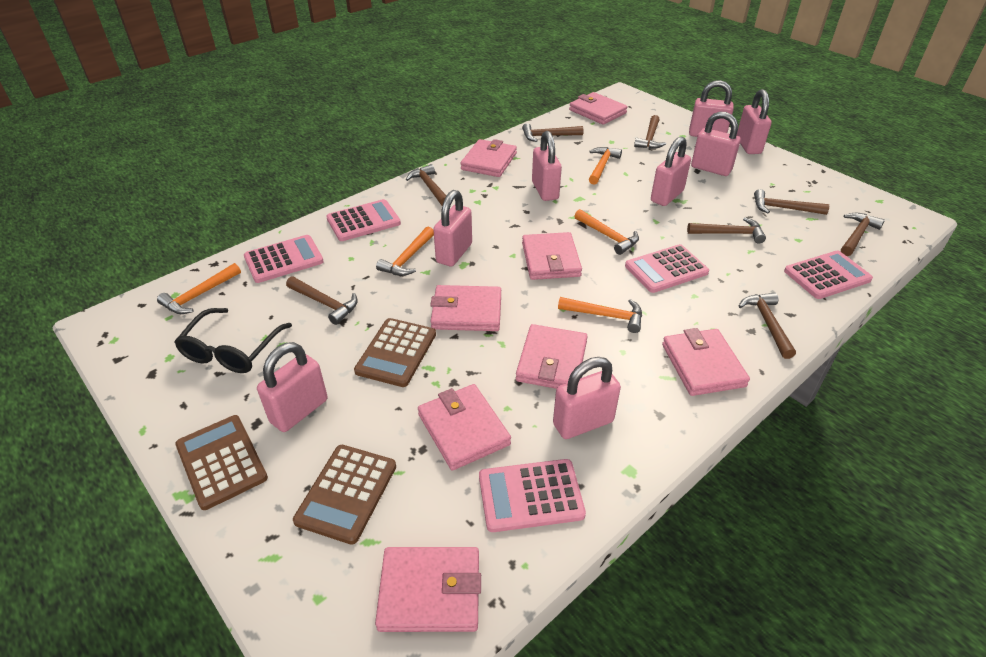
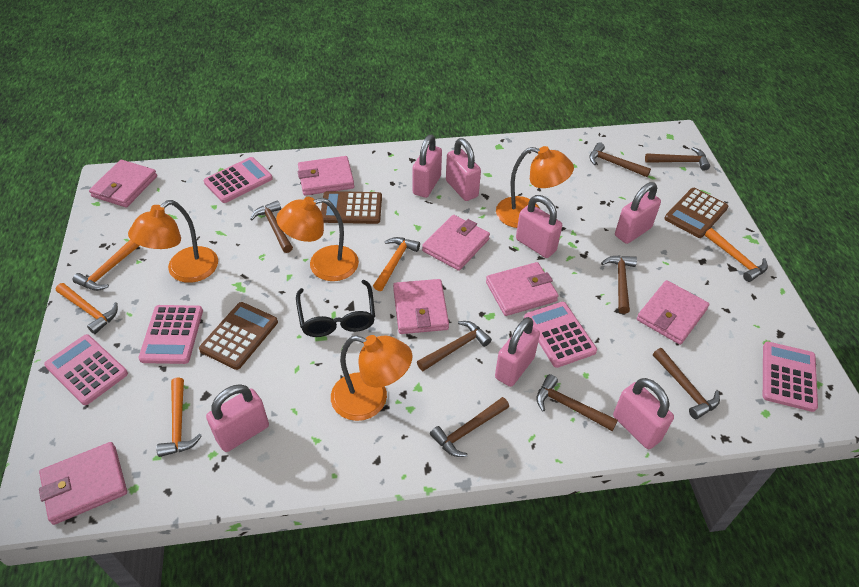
orange lamp: 0 -> 4
pink padlock: 8 -> 7
pink wallet: 8 -> 7

